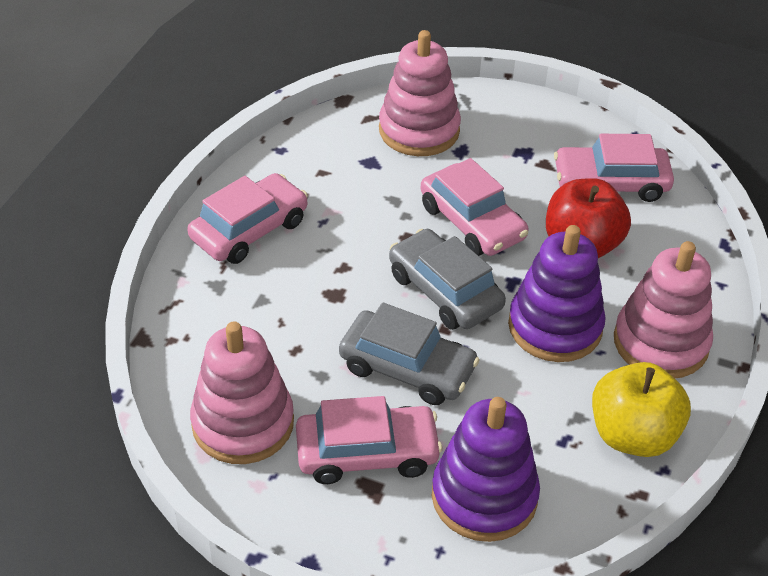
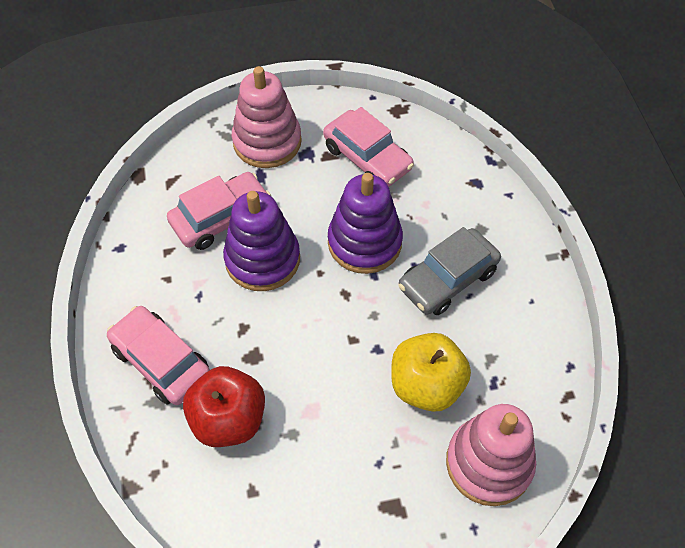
grey car: 2 -> 1
pink car: 4 -> 3
pink stacking toy: 3 -> 2

